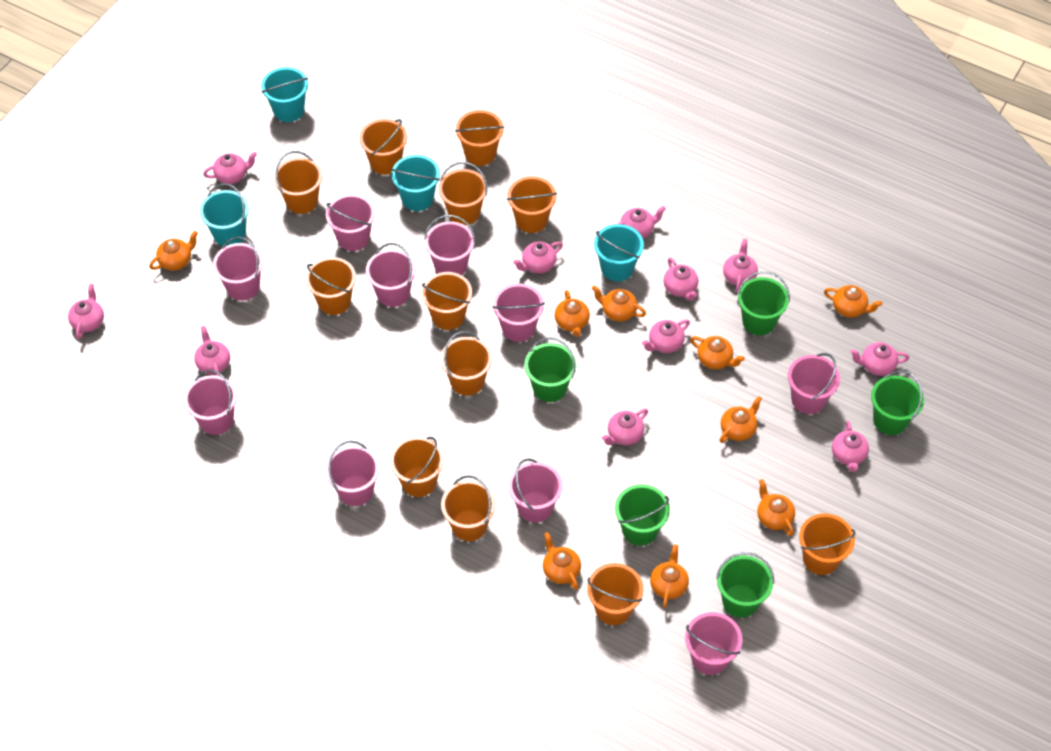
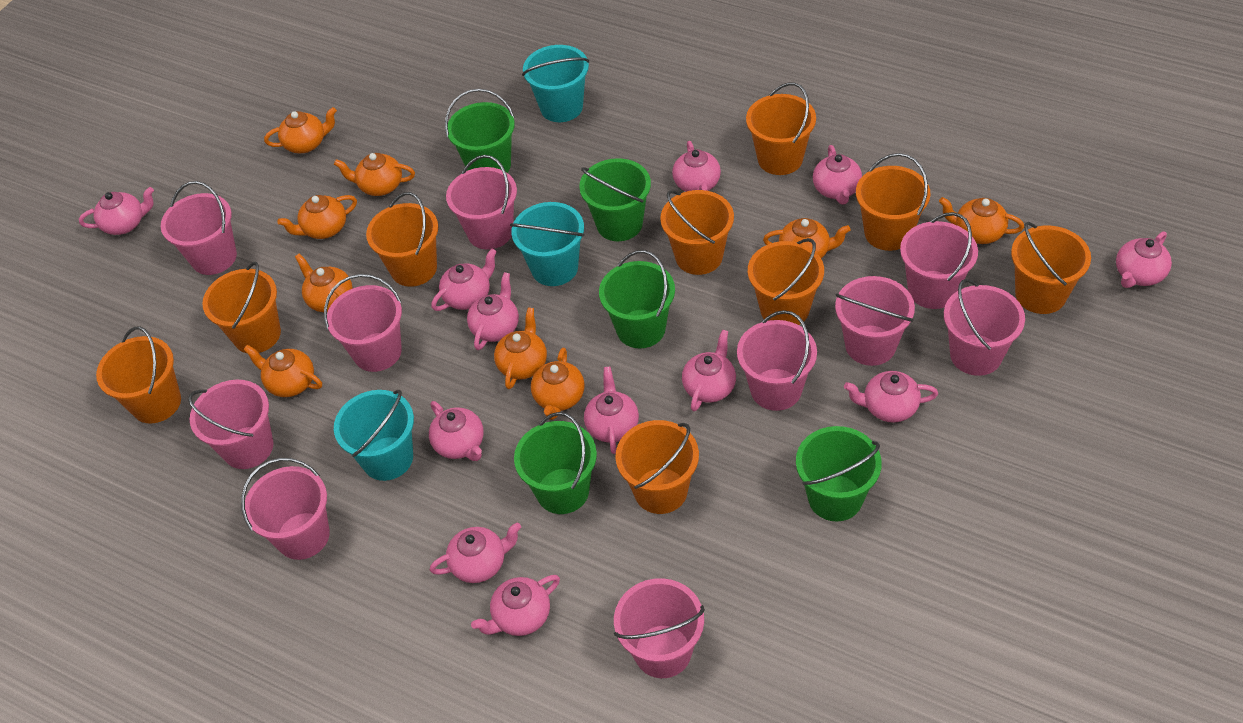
orange bucket: 12 -> 9
pink teapot: 11 -> 12
turquoise bucket: 4 -> 3

